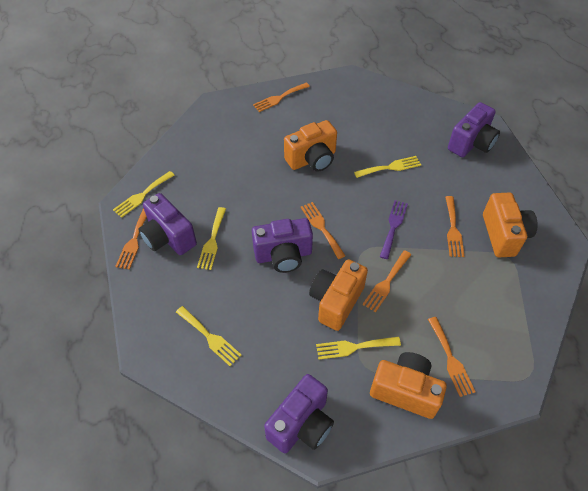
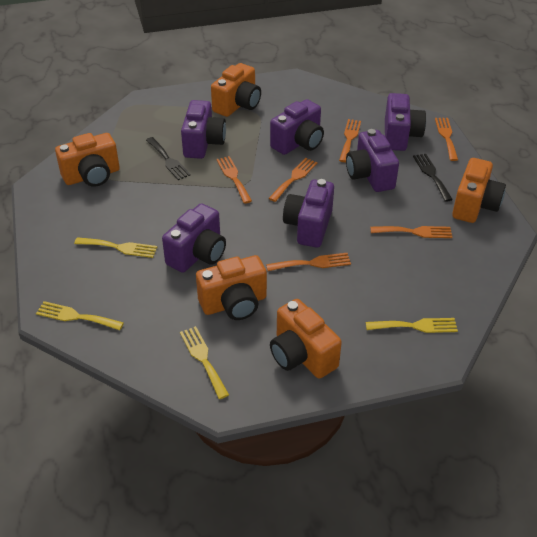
black fork: 0 -> 2
orange camera: 4 -> 5
purple camera: 4 -> 6
purple fork: 1 -> 0
yellow fork: 5 -> 4

